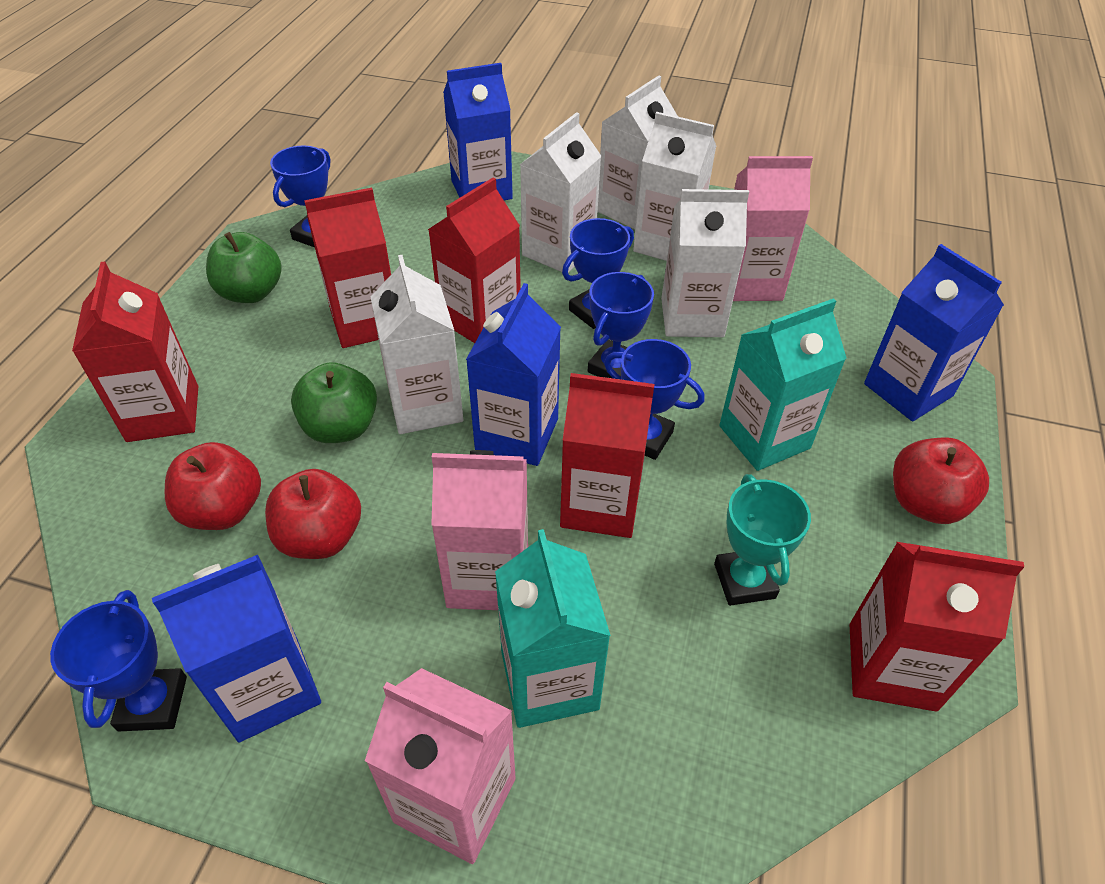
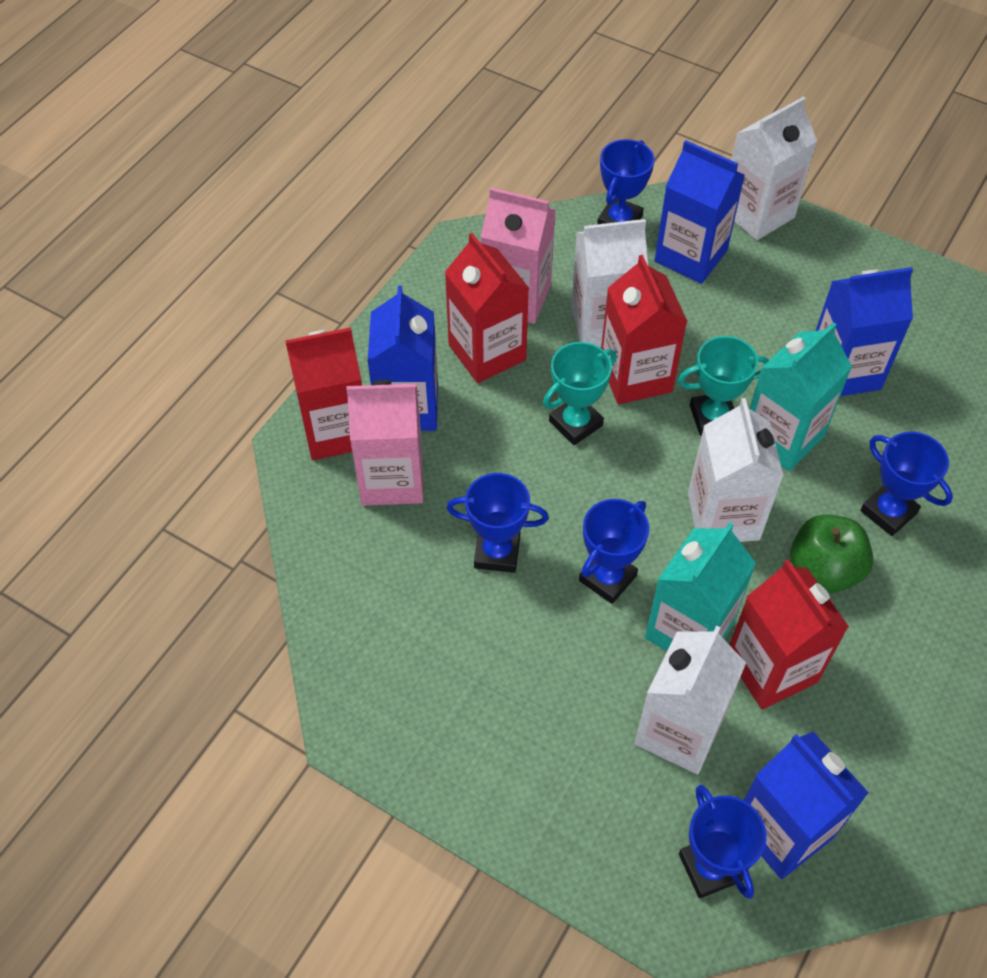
green apple: 2 -> 1
pink carton: 3 -> 2
red apple: 3 -> 0
red carton: 5 -> 4
turquoise trophy: 1 -> 2
white carton: 5 -> 4

